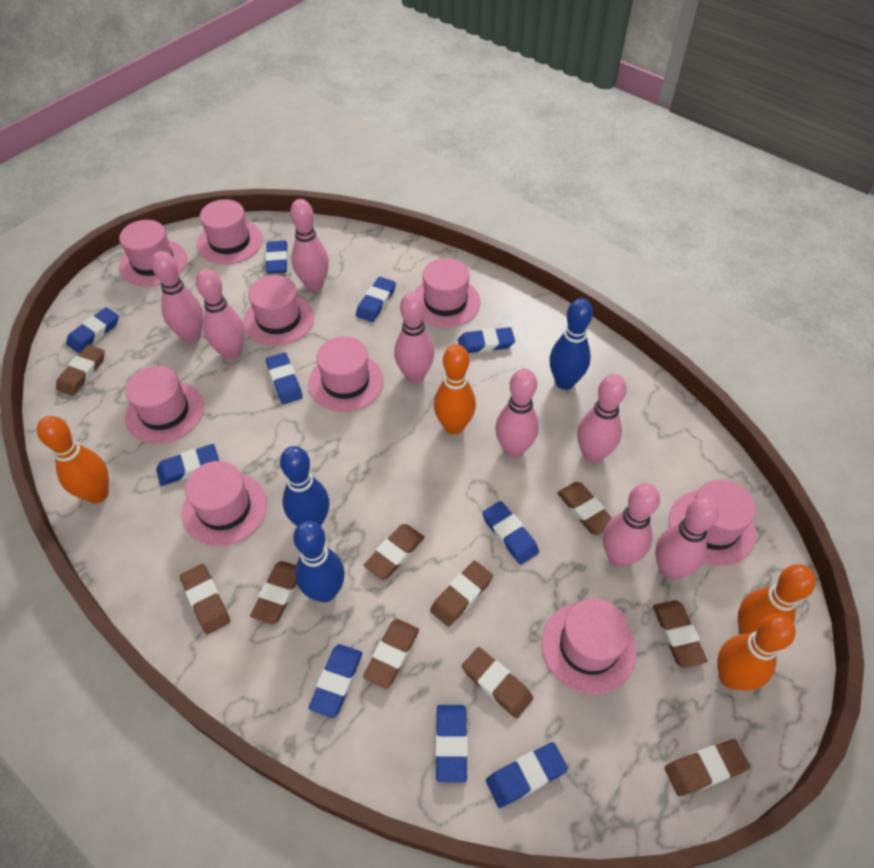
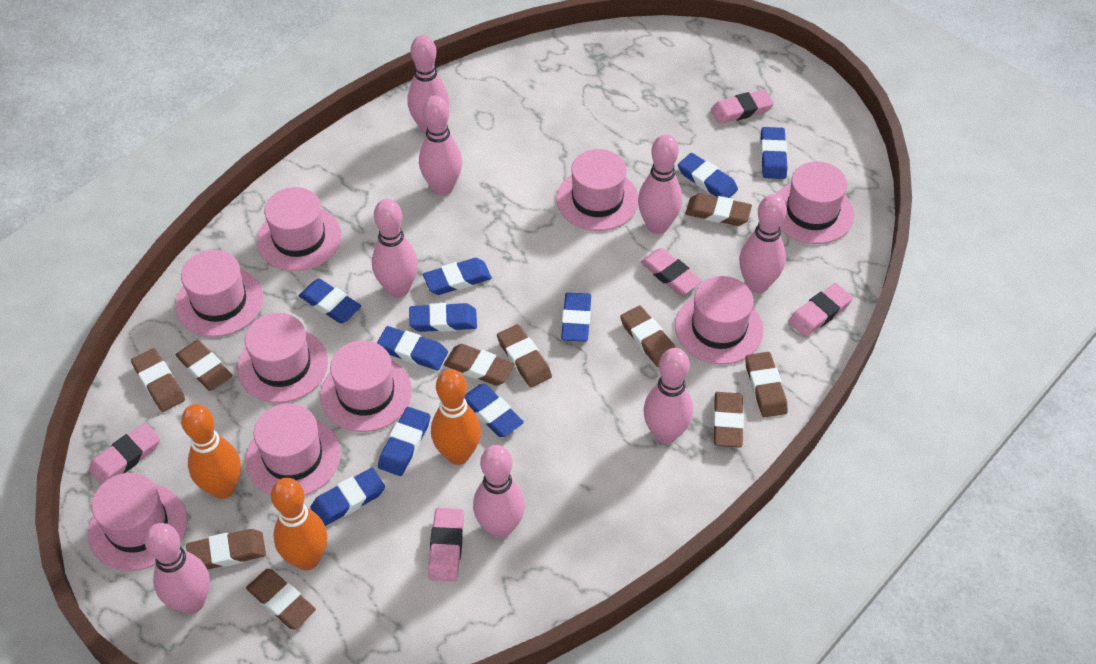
blue bowling pin: 3 -> 0
orange bowling pin: 4 -> 3
pink eraser: 0 -> 5

